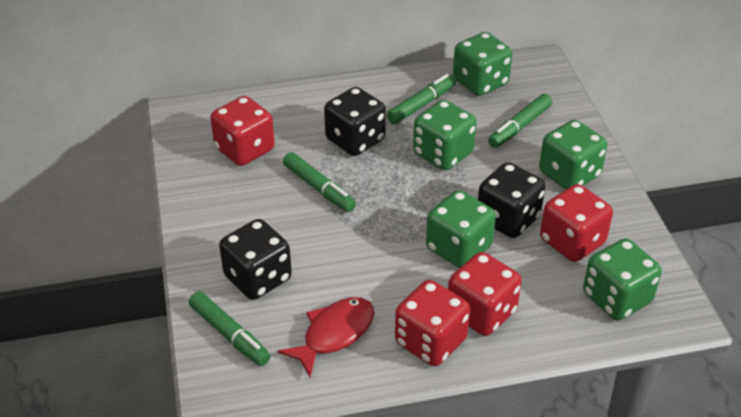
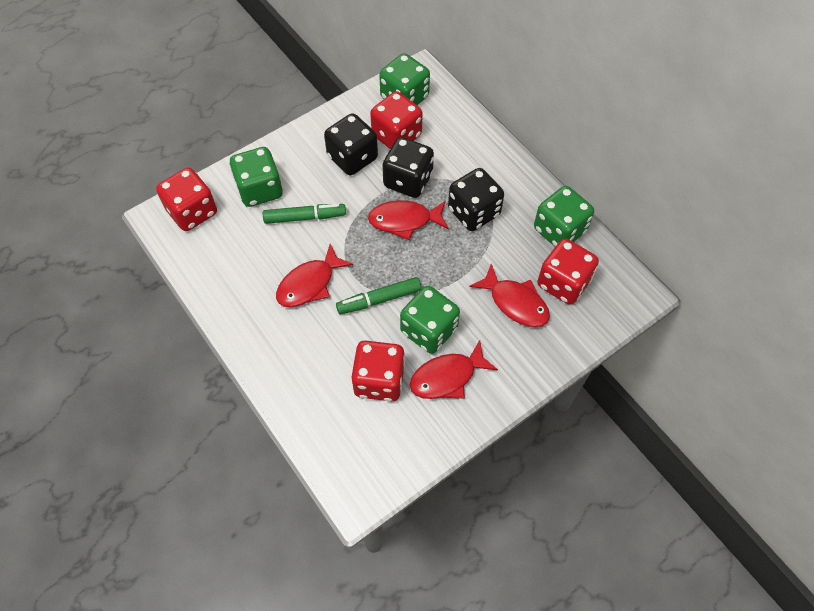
green dice: 5 -> 4
green marker: 4 -> 2
red fish: 1 -> 4

